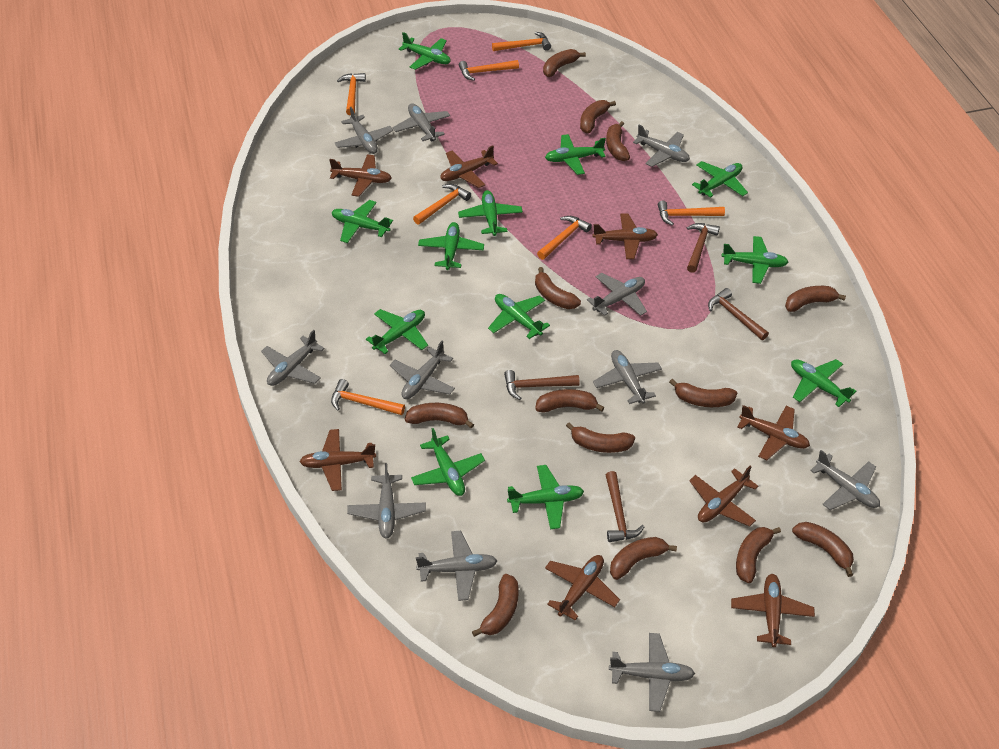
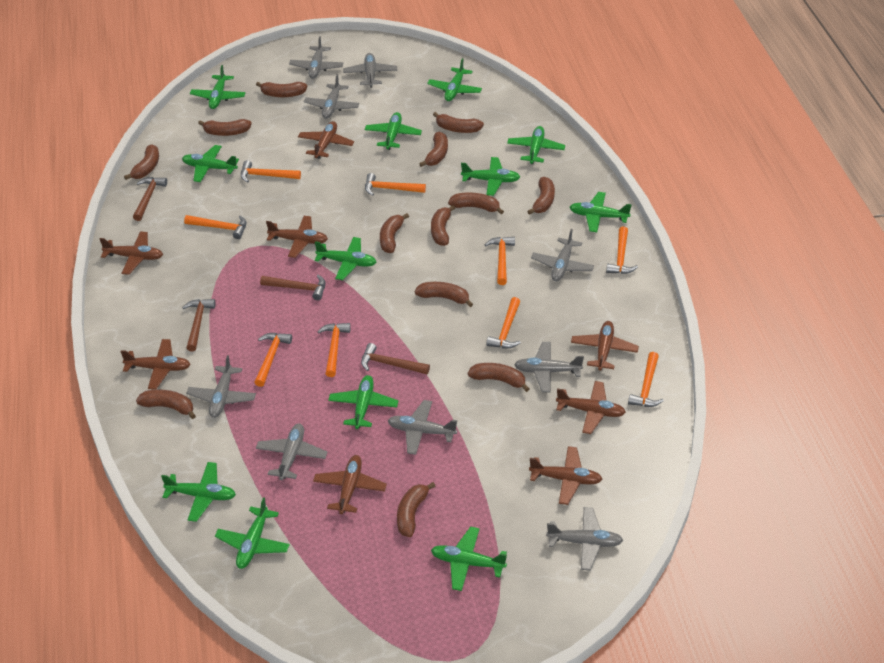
grey plane: 11 -> 9
orange hammer: 7 -> 9

